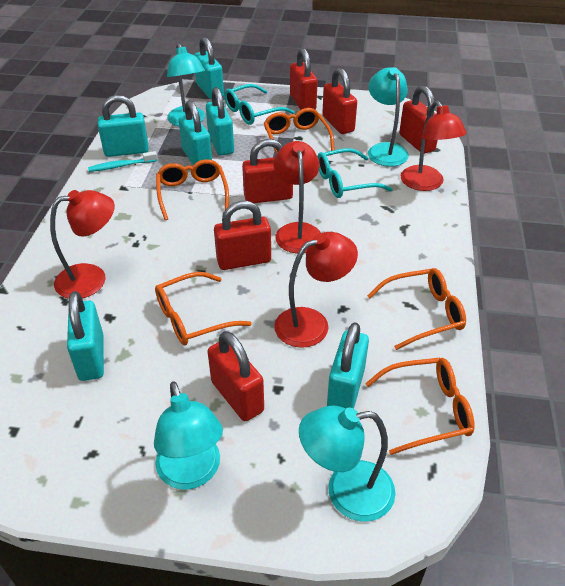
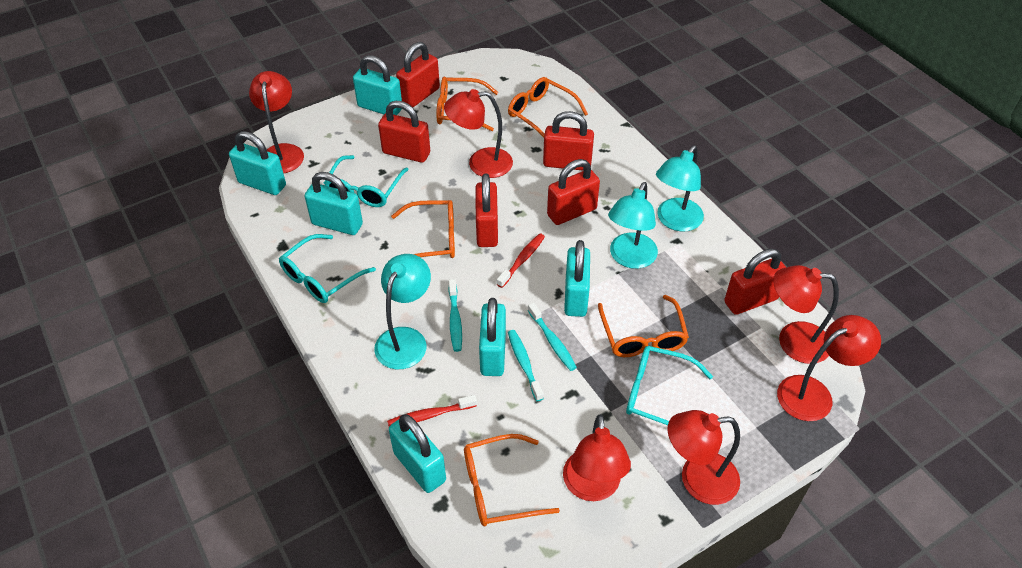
red lamp: 4 -> 6
red toothbrush: 0 -> 2
turquoise glasses: 2 -> 3
turquoise lamp: 4 -> 3
turquoise toothbrush: 1 -> 3

